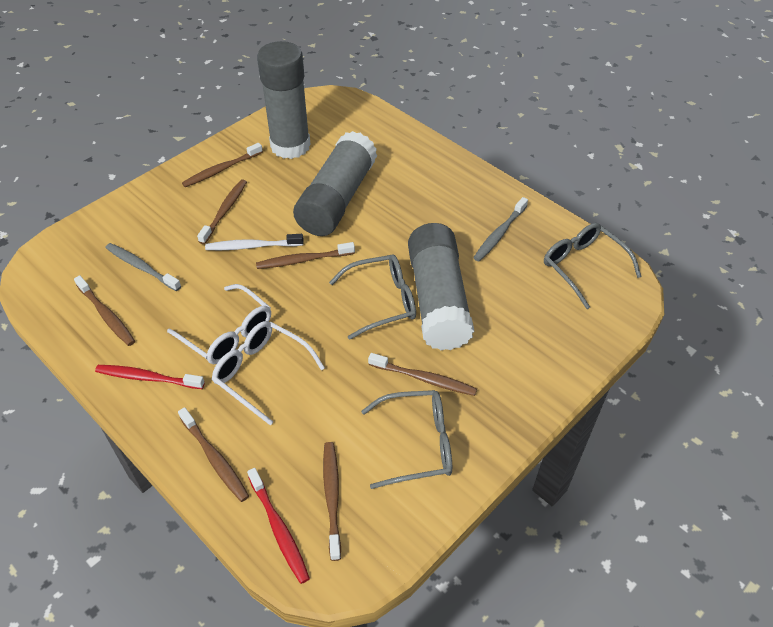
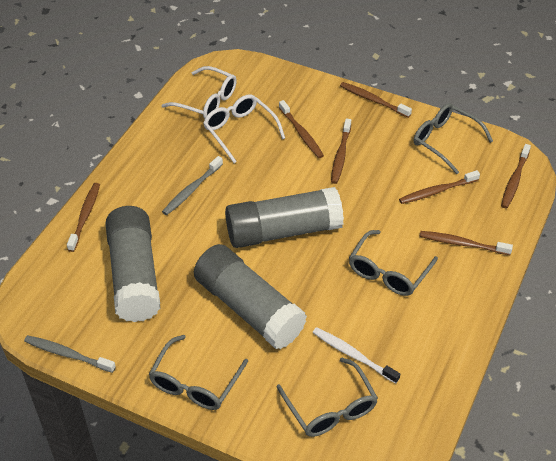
grey glasses: 3 -> 4
red toothbrush: 2 -> 0

